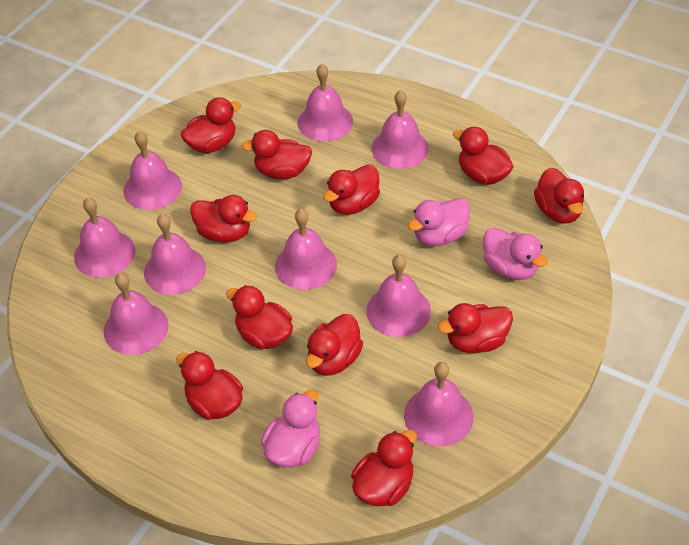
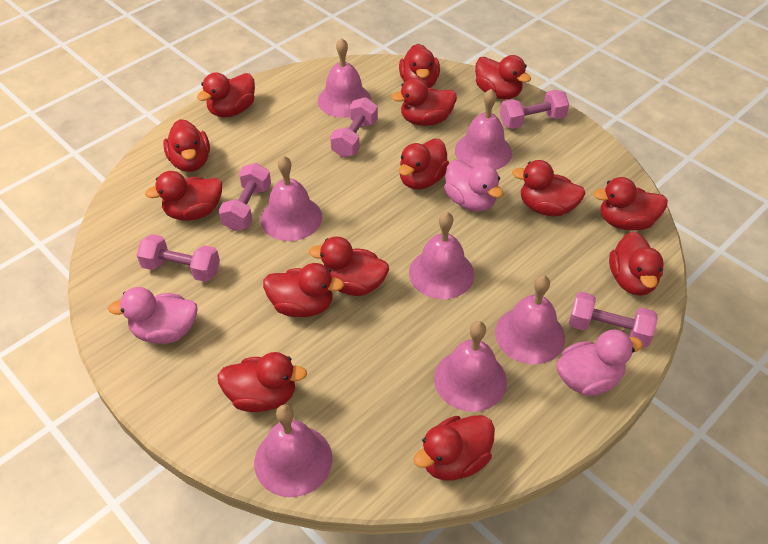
pink bell: 9 -> 7
pink dumbbell: 0 -> 5
red duck: 11 -> 14

